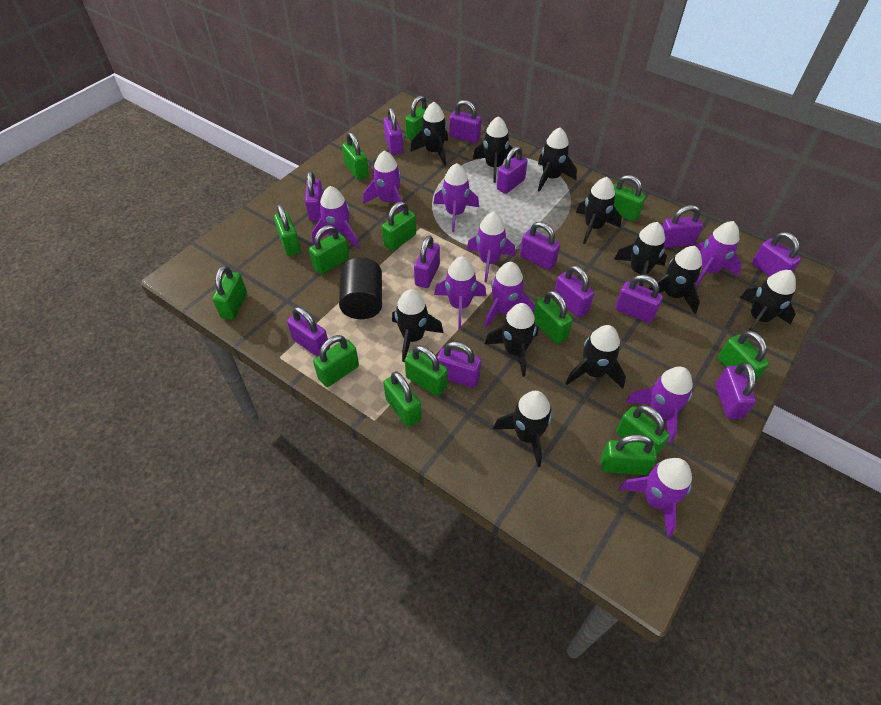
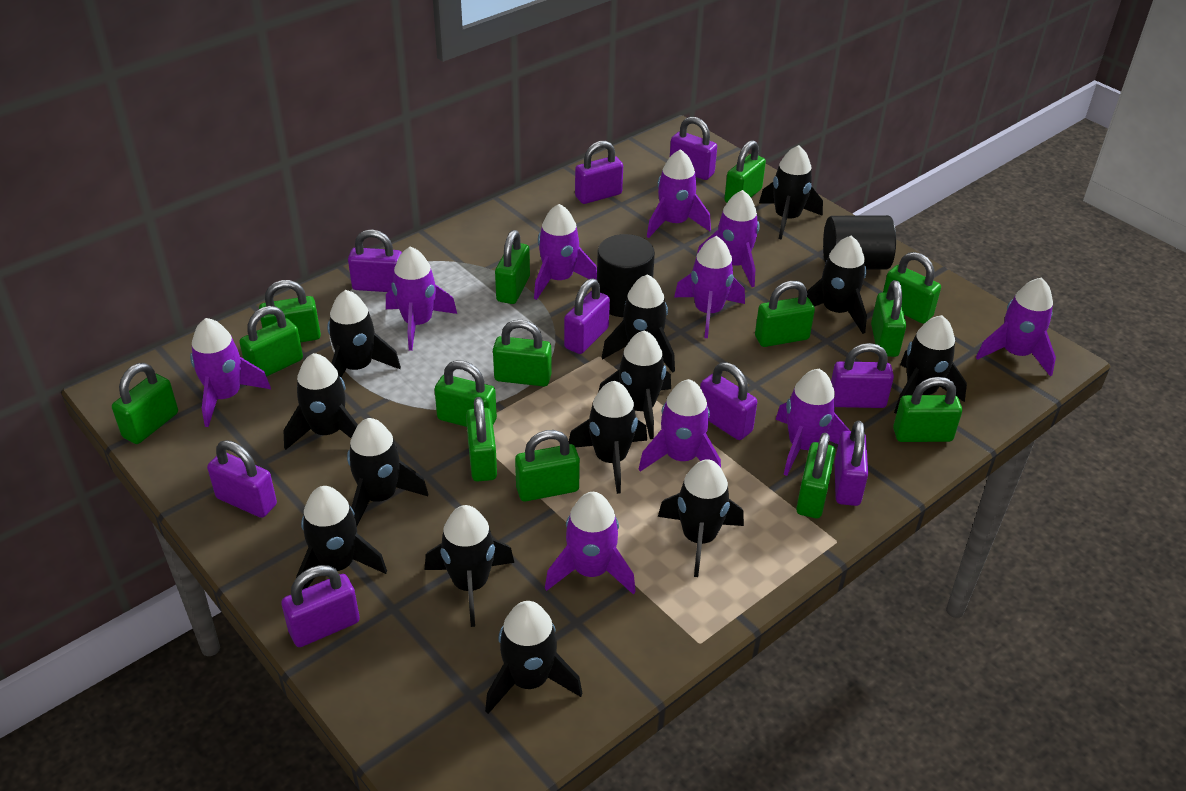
black cylinder: 1 -> 2
black rocket: 11 -> 13
purple padlock: 13 -> 9
purple rocket: 9 -> 10

